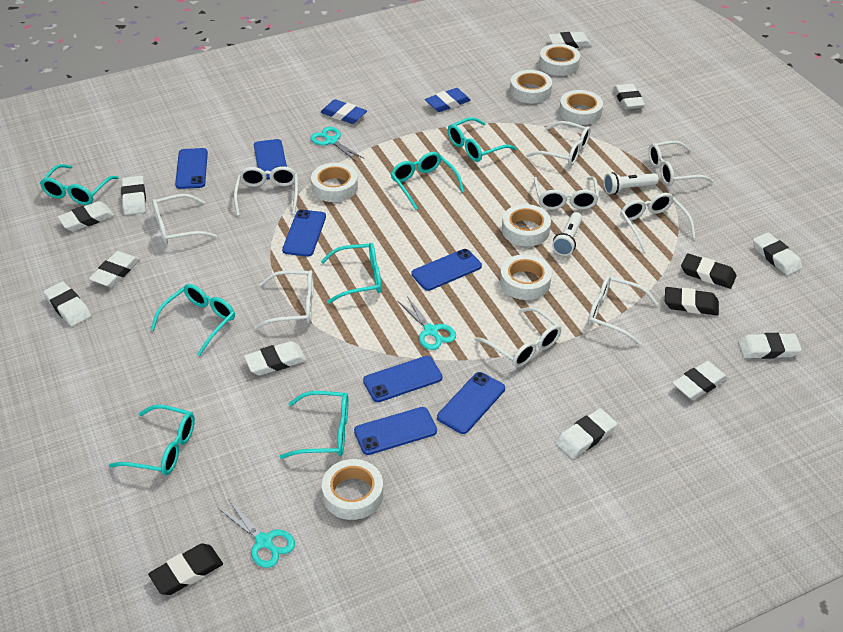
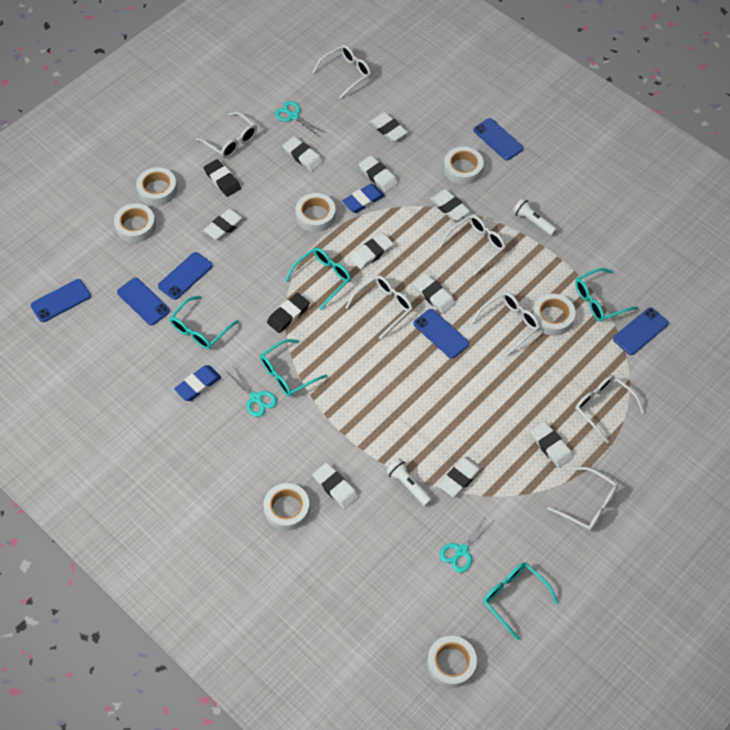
black eraser: 3 -> 2
blue phone: 7 -> 6
turquoise glasses: 7 -> 5
white eraser: 11 -> 10
white glasses: 9 -> 7

